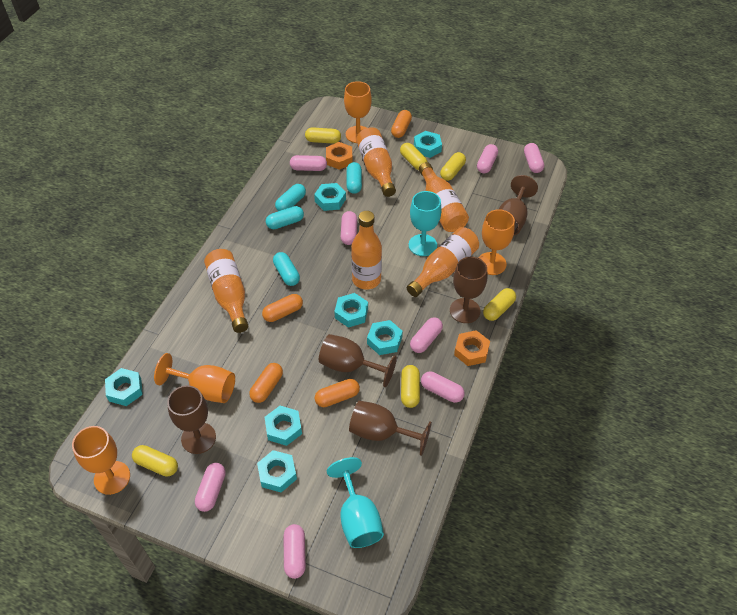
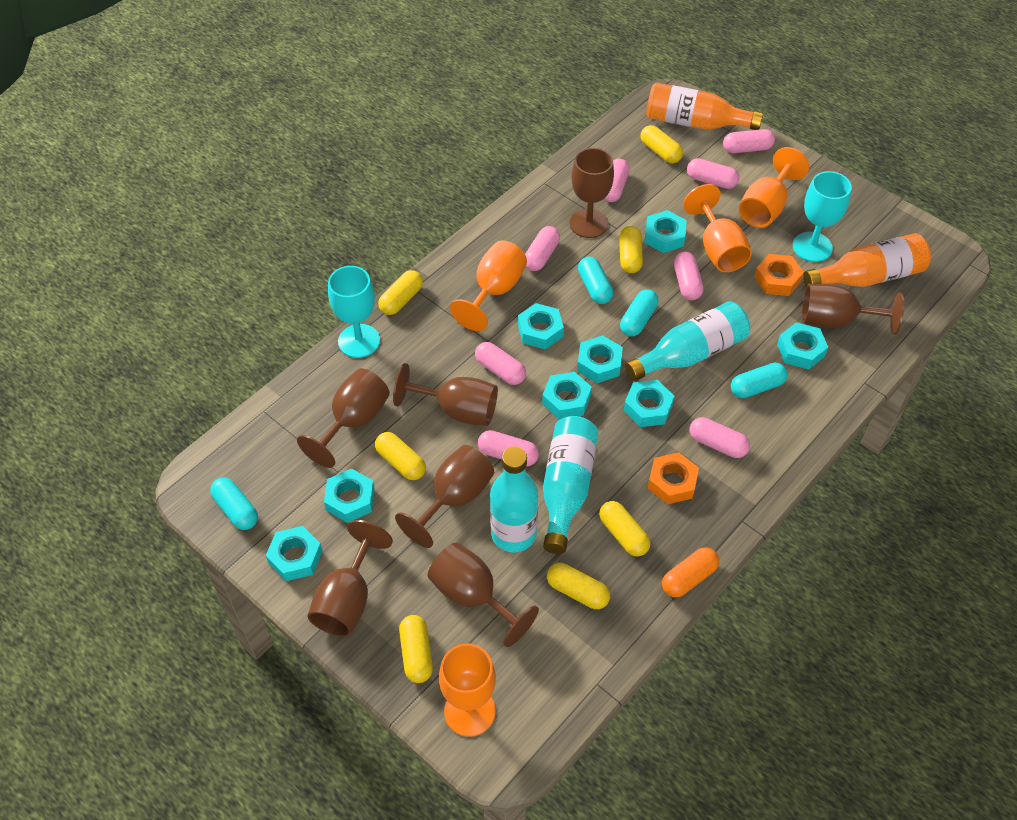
brown goblet: 5 -> 7
orange bottle: 5 -> 2
orange capsule: 4 -> 1
turquoise bottle: 0 -> 3
turquoise nut: 7 -> 8
yellow capsule: 6 -> 7

